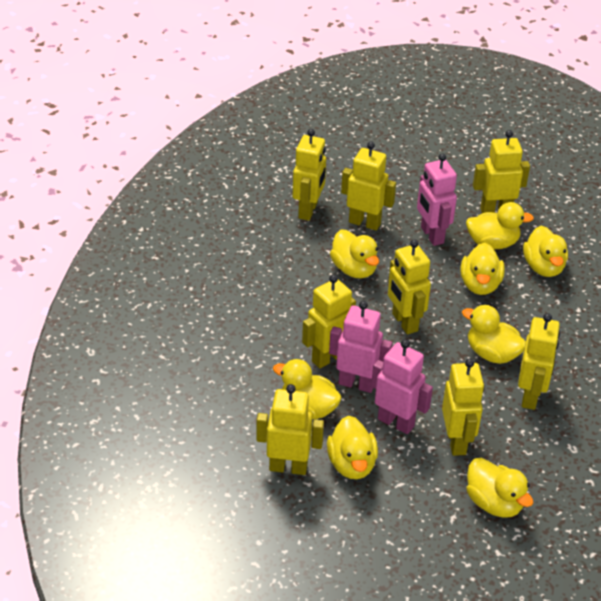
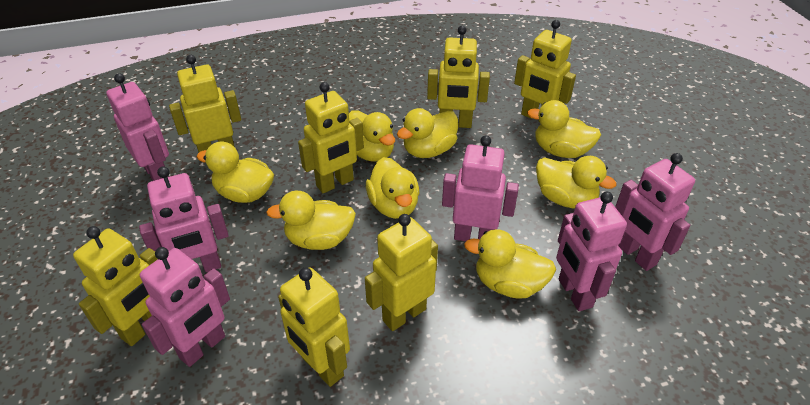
pink robot: 3 -> 6
yellow robot: 8 -> 7

